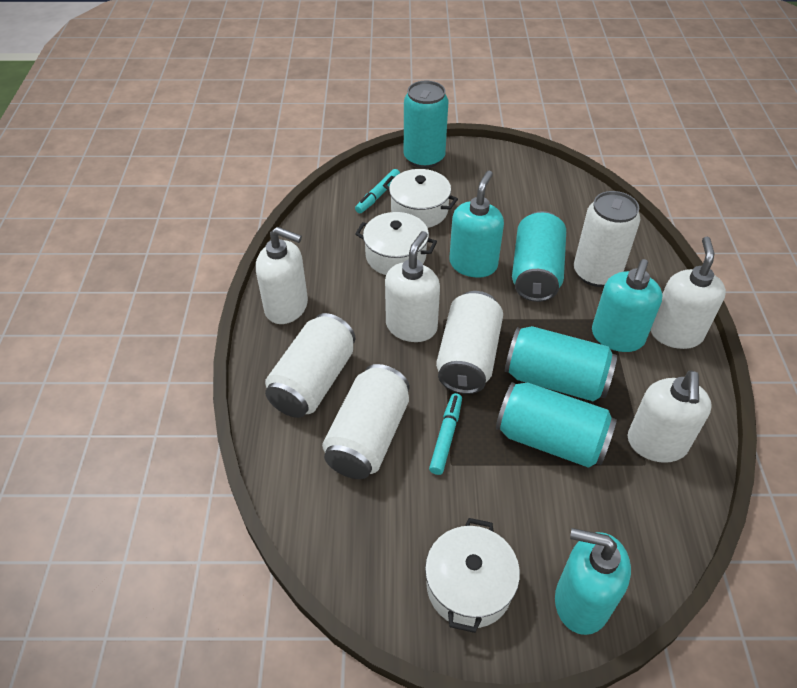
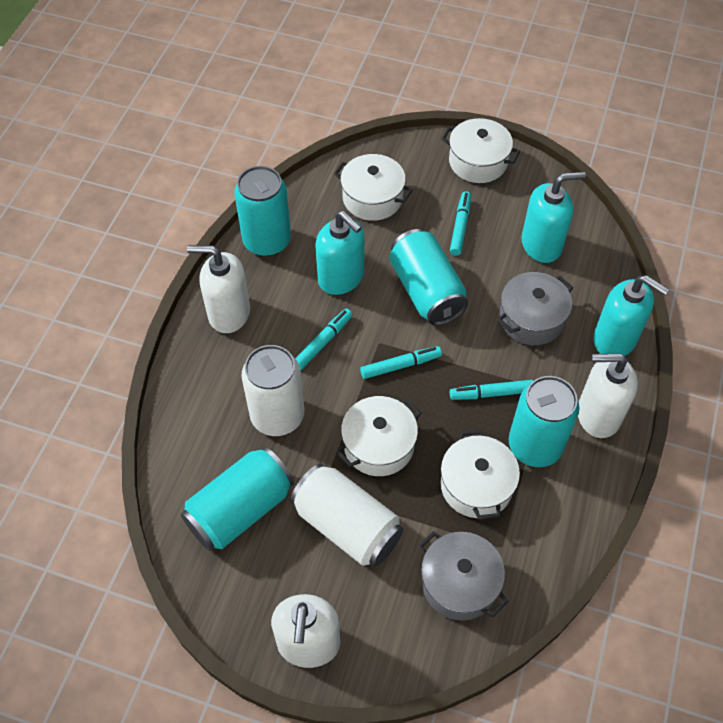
grey pot: 0 -> 2
turquoise marker: 2 -> 4
white can: 4 -> 2
white pot: 3 -> 4
white soap dispenser: 4 -> 3

